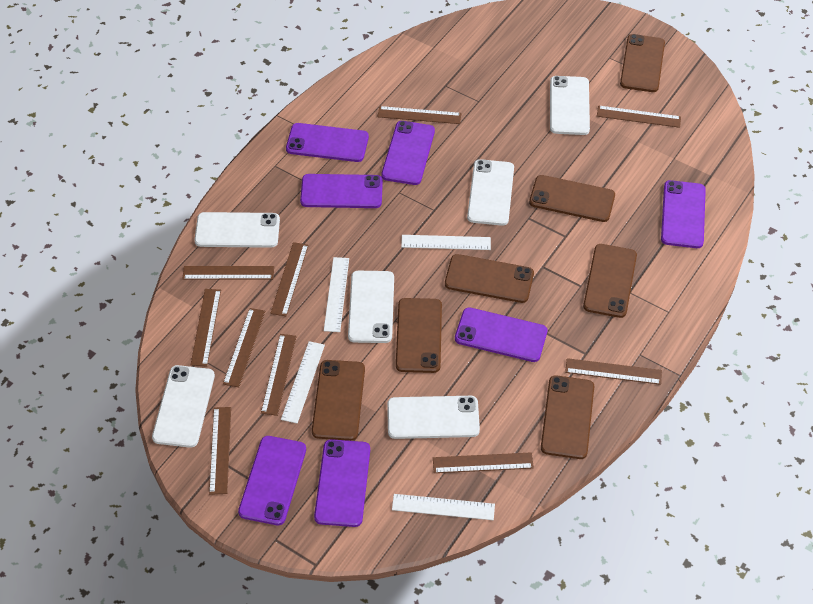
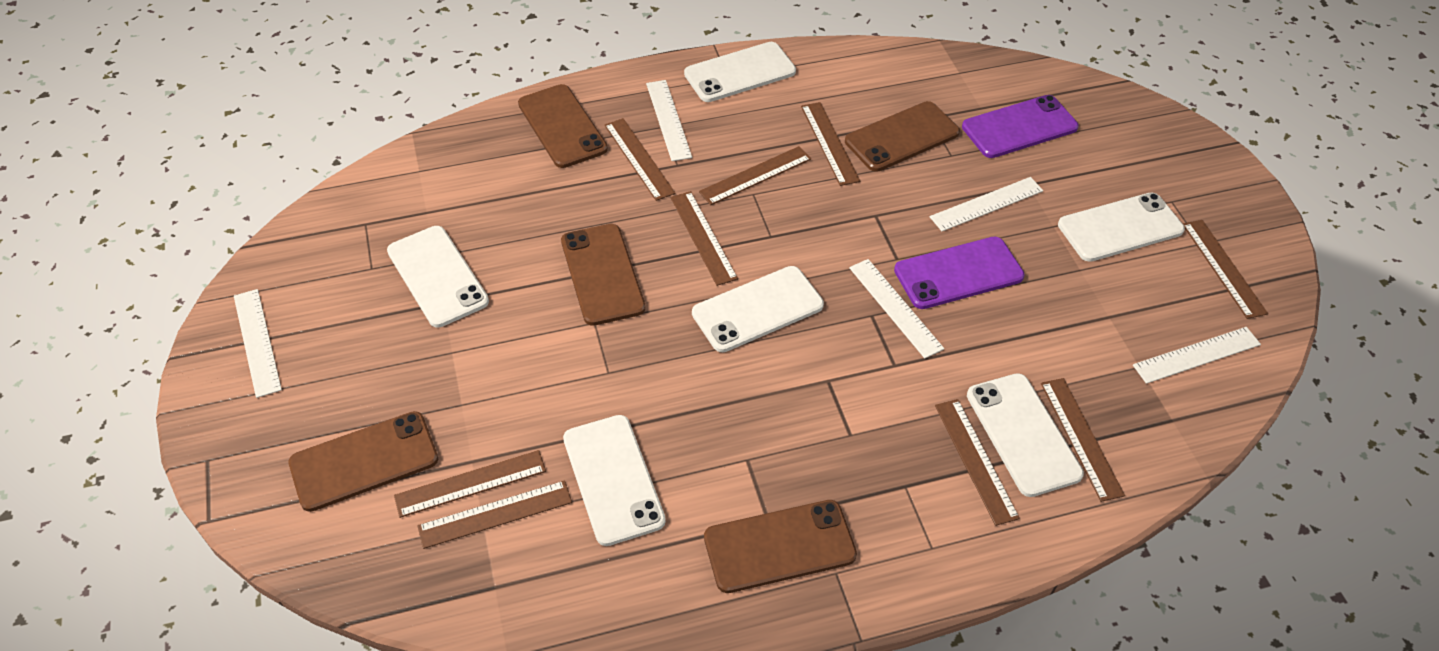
brown phone: 7 -> 5
brown ruler: 10 -> 9
purple phone: 7 -> 2
white ruler: 4 -> 5

